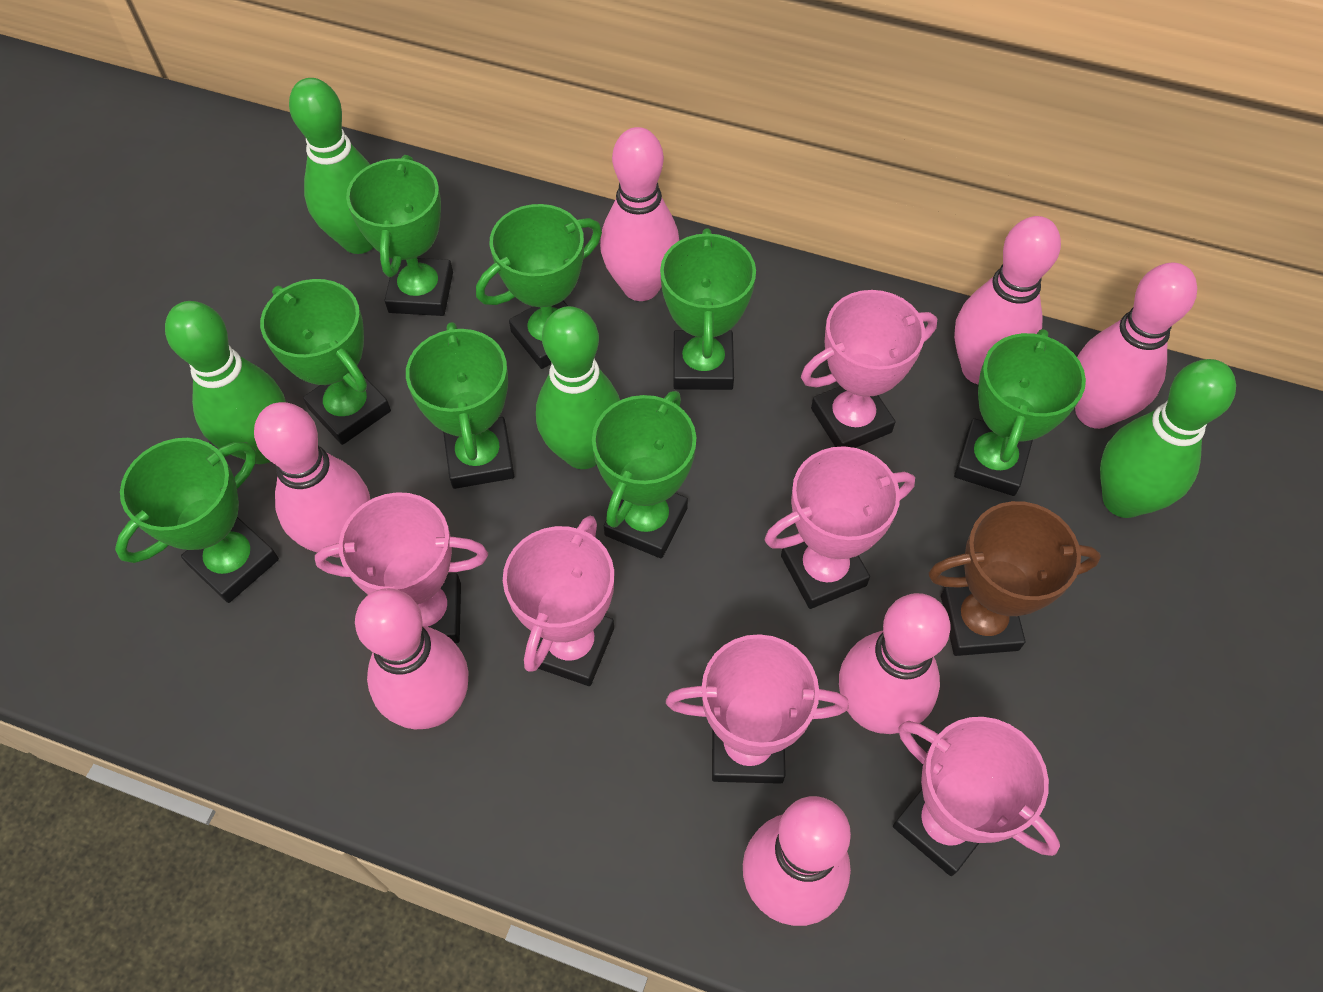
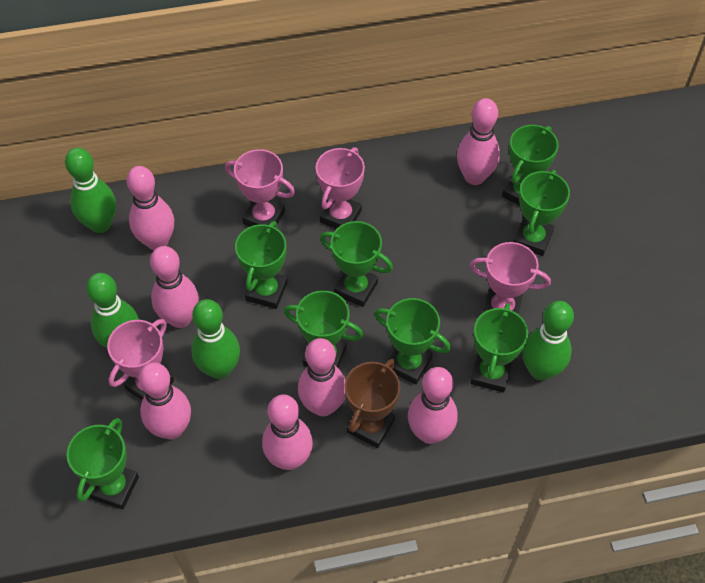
pink trophy: 6 -> 4

